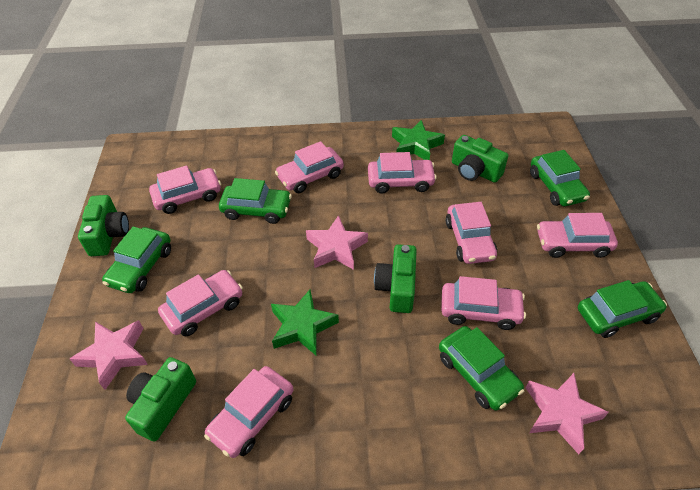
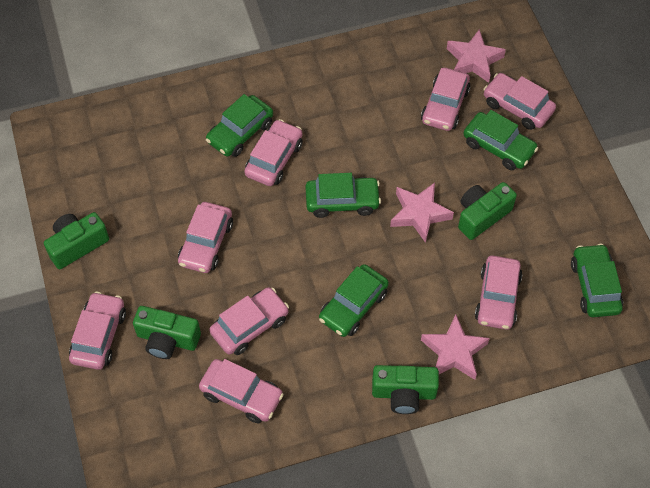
green star: 2 -> 0

